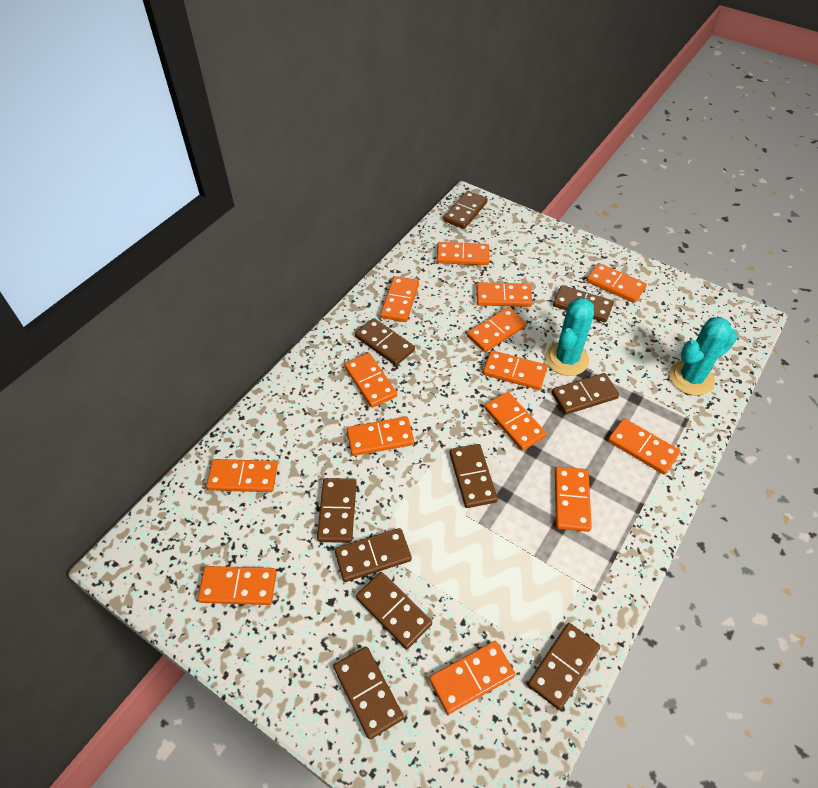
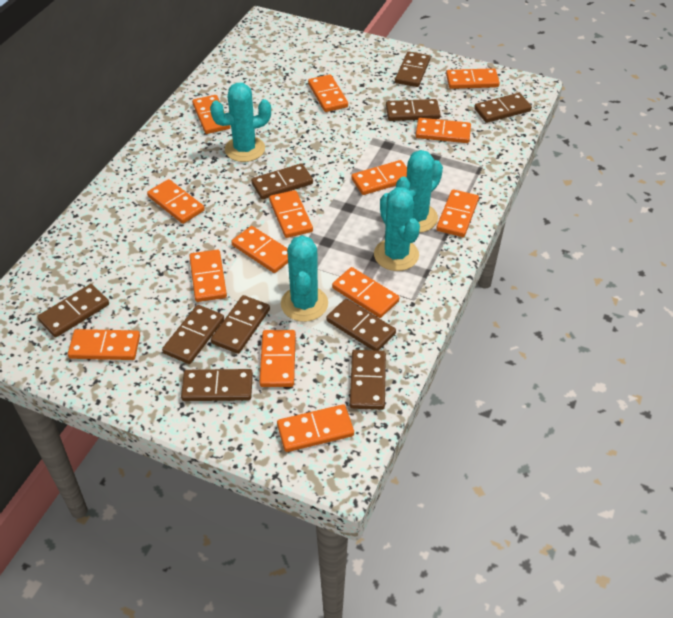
turquoise cactus: 2 -> 4

